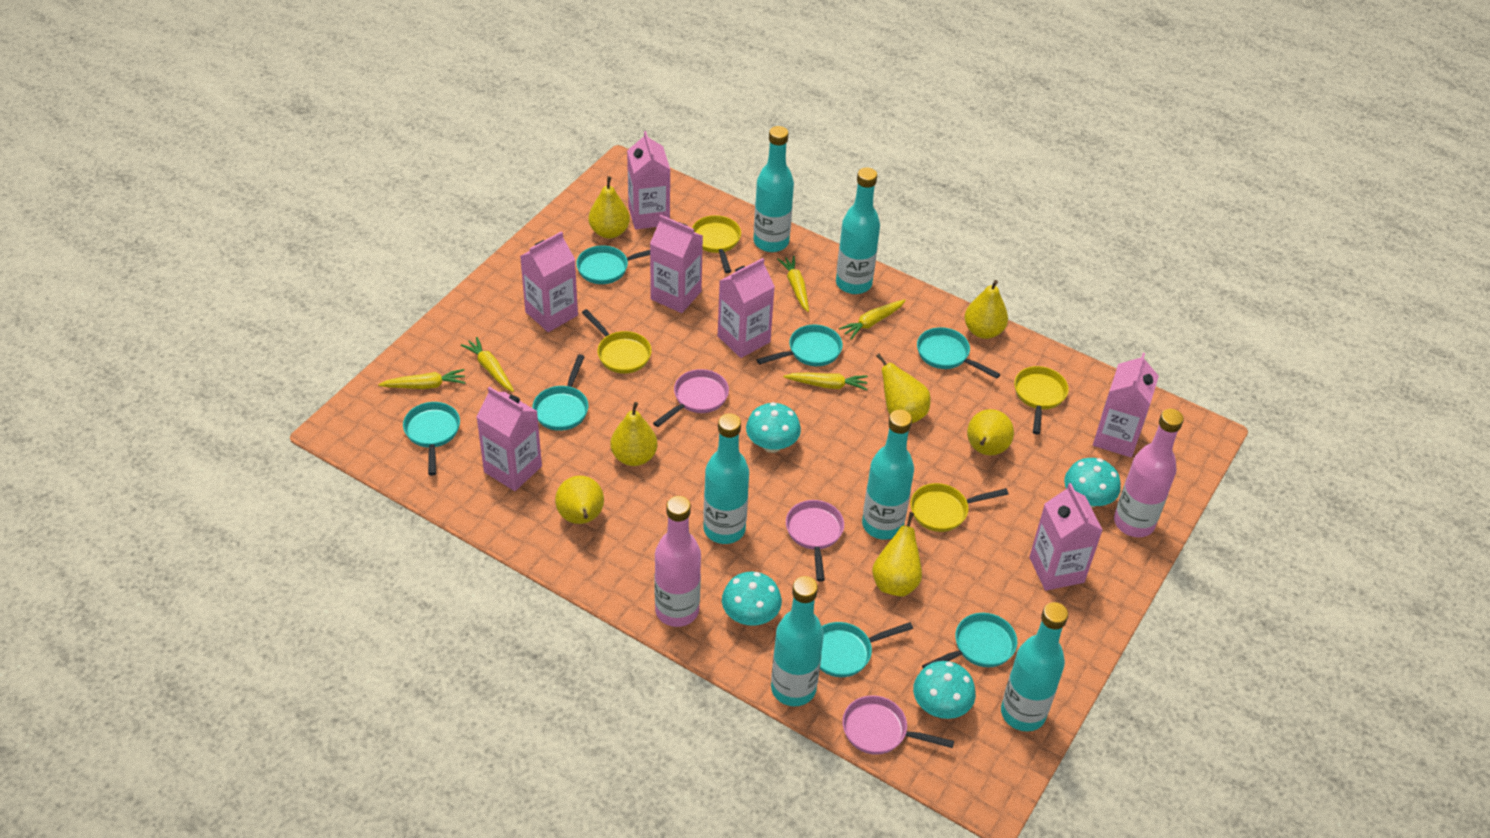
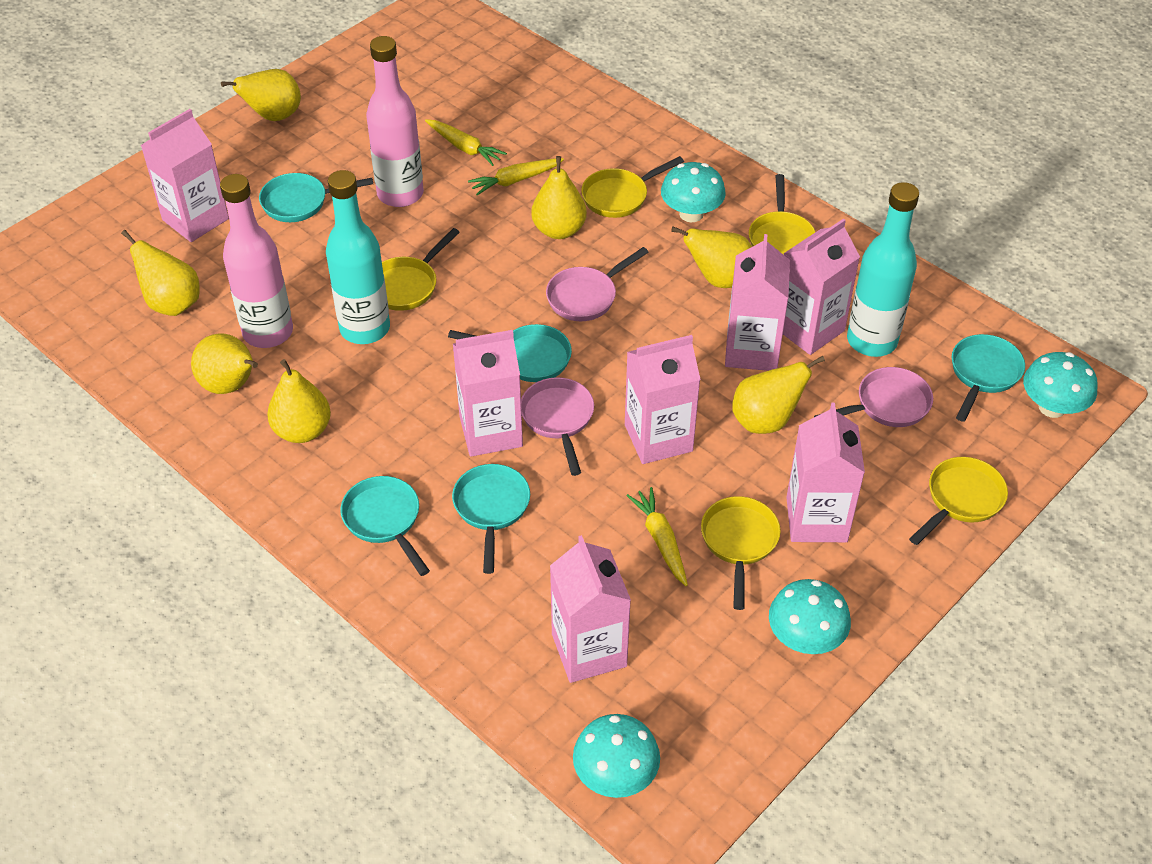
turquoise bottle: 6 -> 2
turquoise pan: 7 -> 5
yellow carrot: 5 -> 3
yellow pan: 4 -> 5

